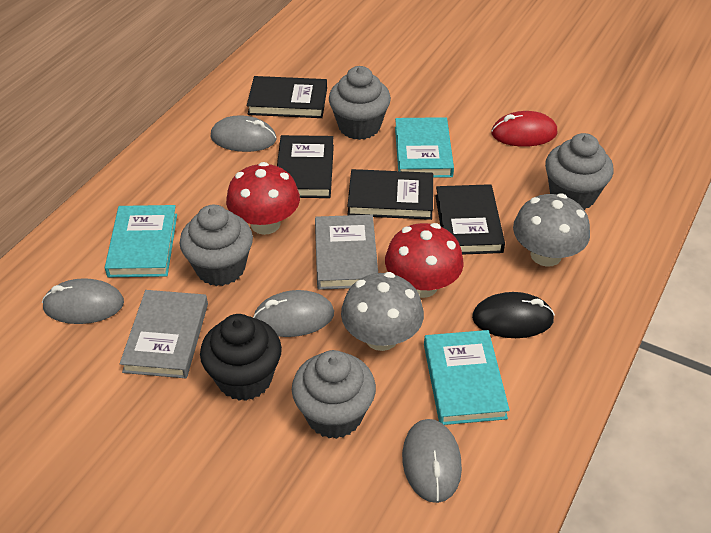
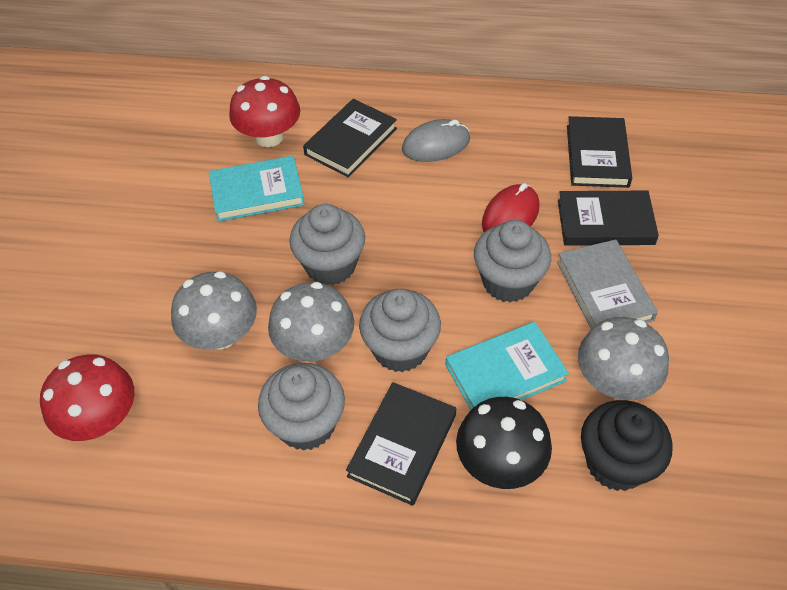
black mouse: 1 -> 0
black mushroom: 0 -> 1
grey book: 2 -> 1
grey mouse: 4 -> 1
grey mushroom: 2 -> 3
turquoise book: 3 -> 2

